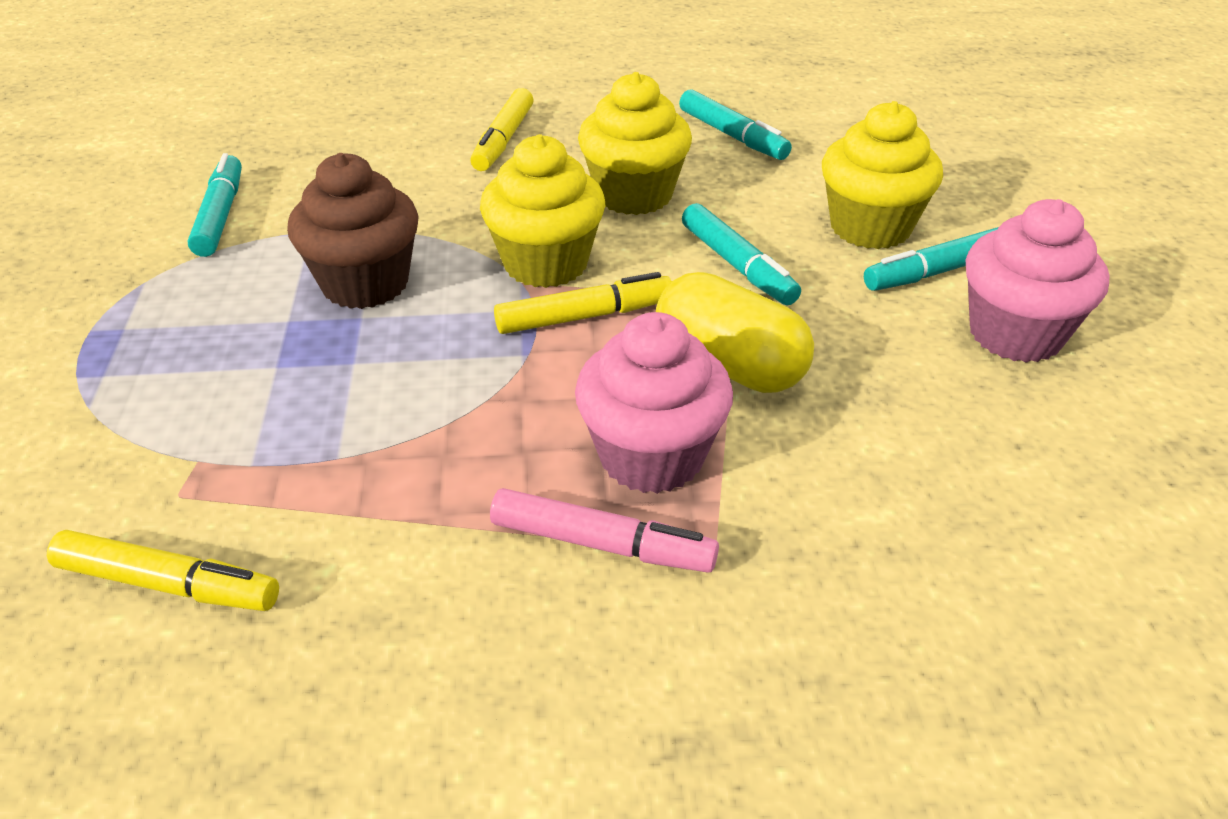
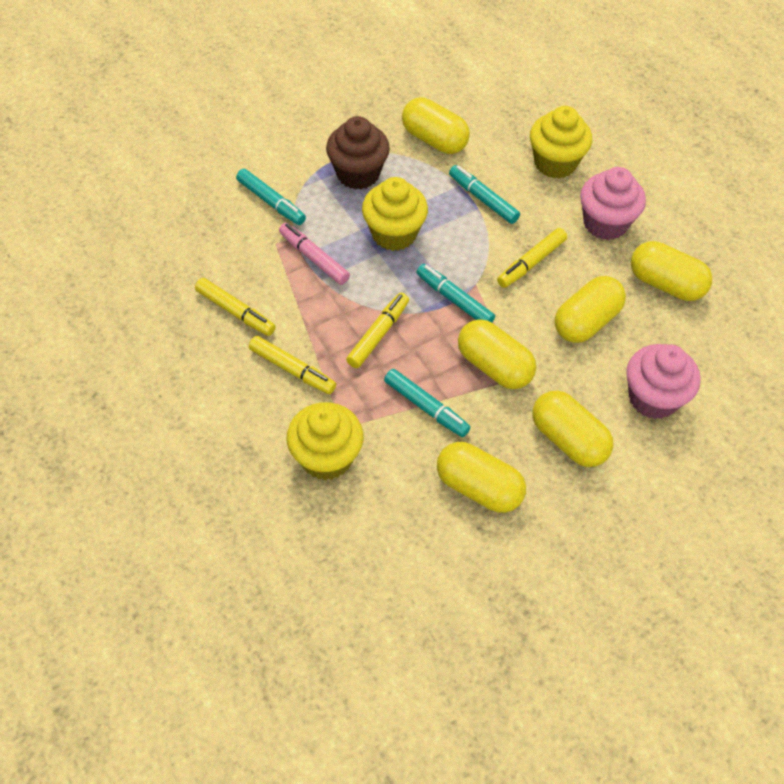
yellow capsule: 1 -> 6
yellow marker: 3 -> 4

